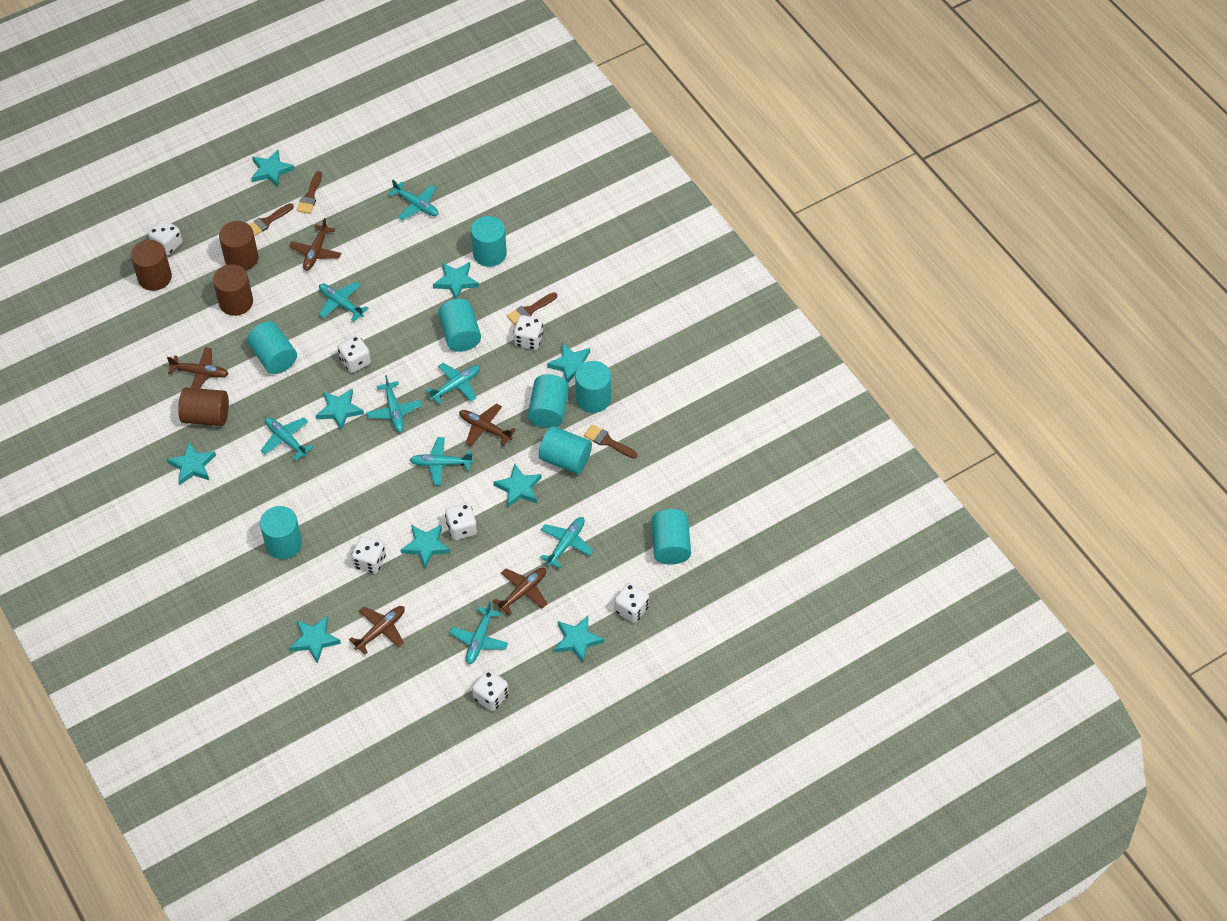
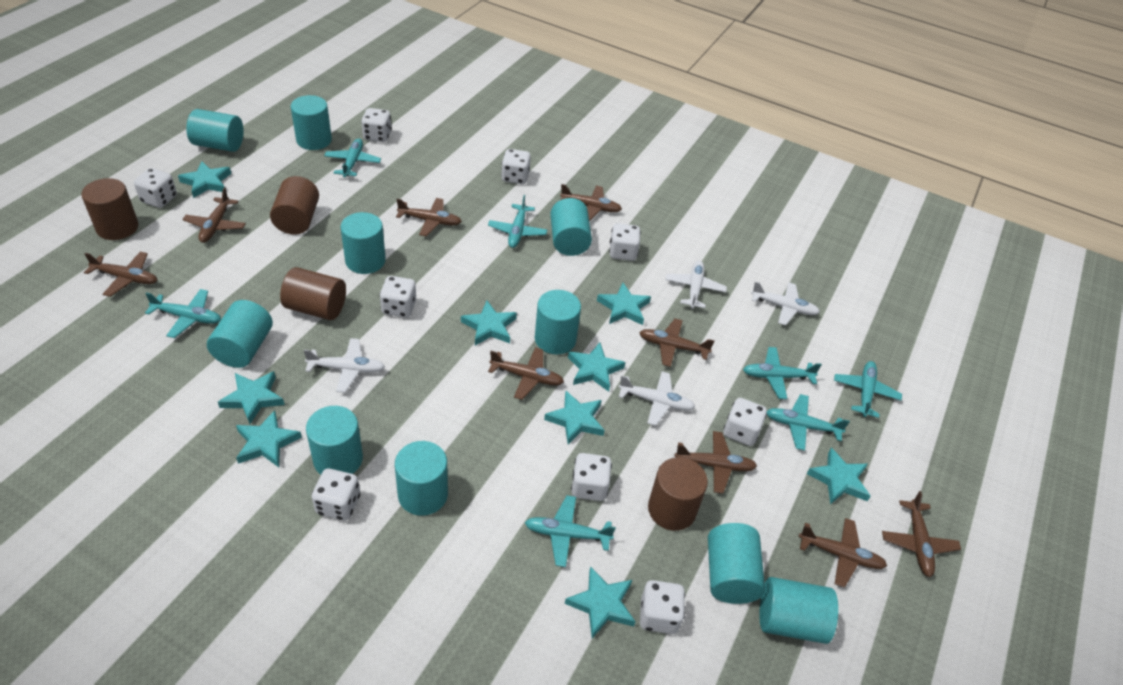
brown brush: 4 -> 0
brown plane: 5 -> 9
turquoise cylinder: 8 -> 10
turquoise plane: 8 -> 7
white dice: 7 -> 9
white plane: 0 -> 4

